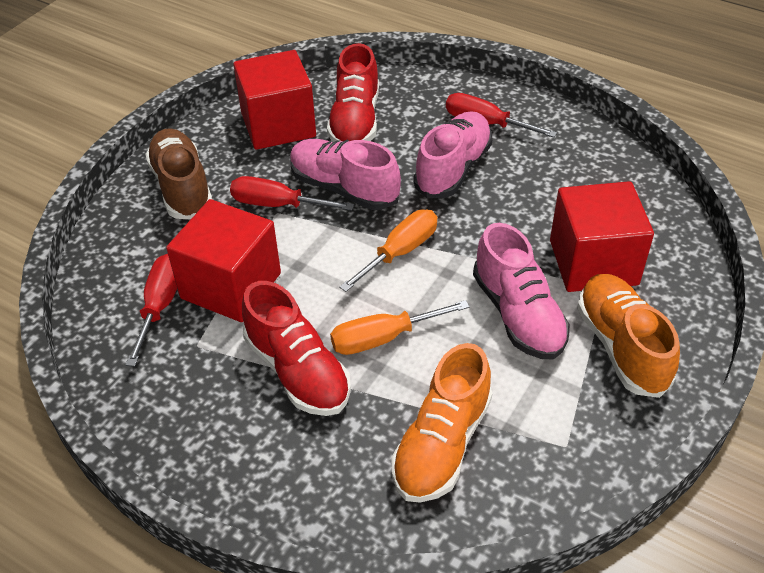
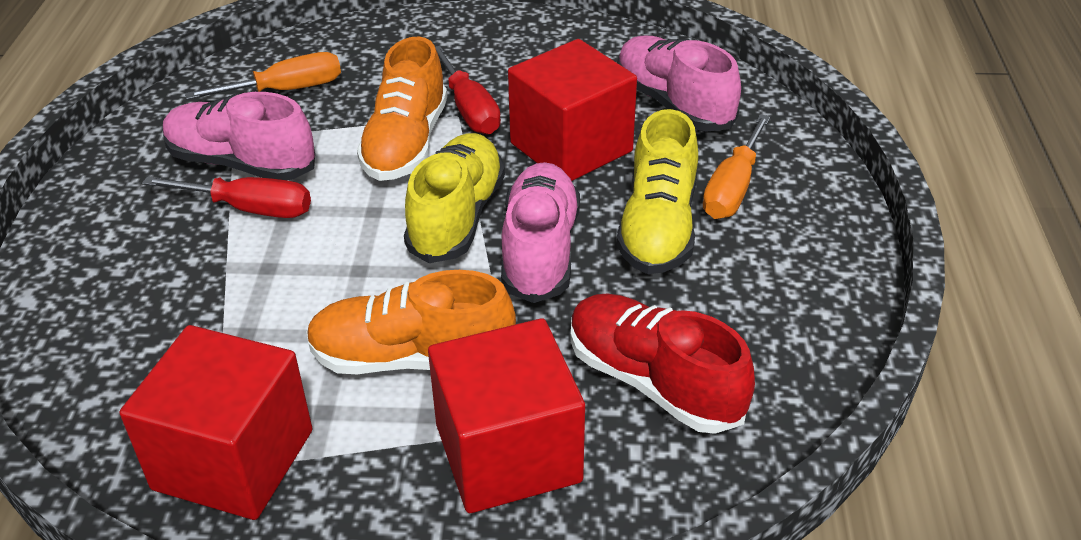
brown shoe: 1 -> 0
red screwdriver: 3 -> 2
red shoe: 2 -> 1
yellow shoe: 0 -> 2

